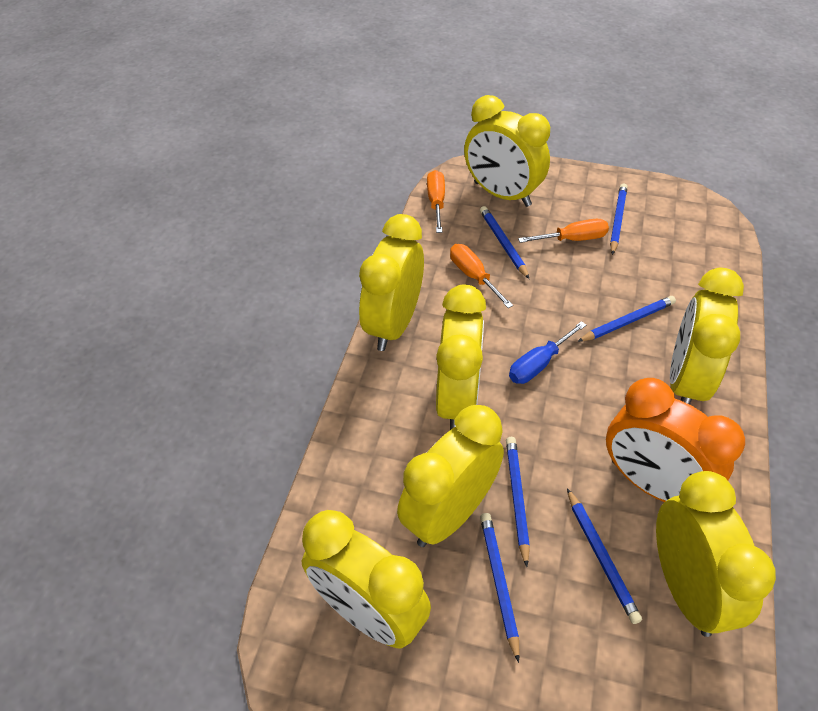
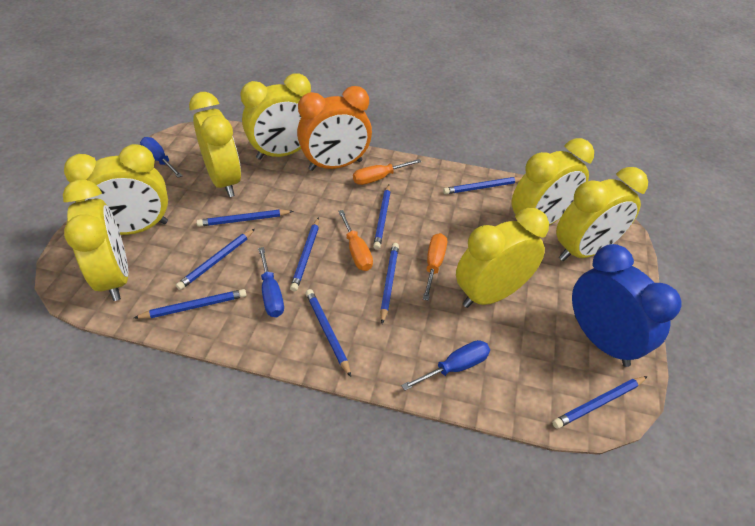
blue clock: 0 -> 1
blue pencil: 6 -> 9
blue screwdriver: 1 -> 3

